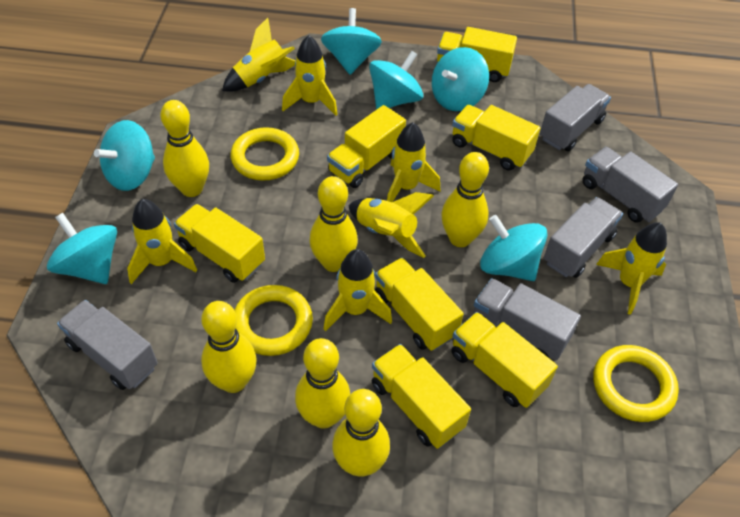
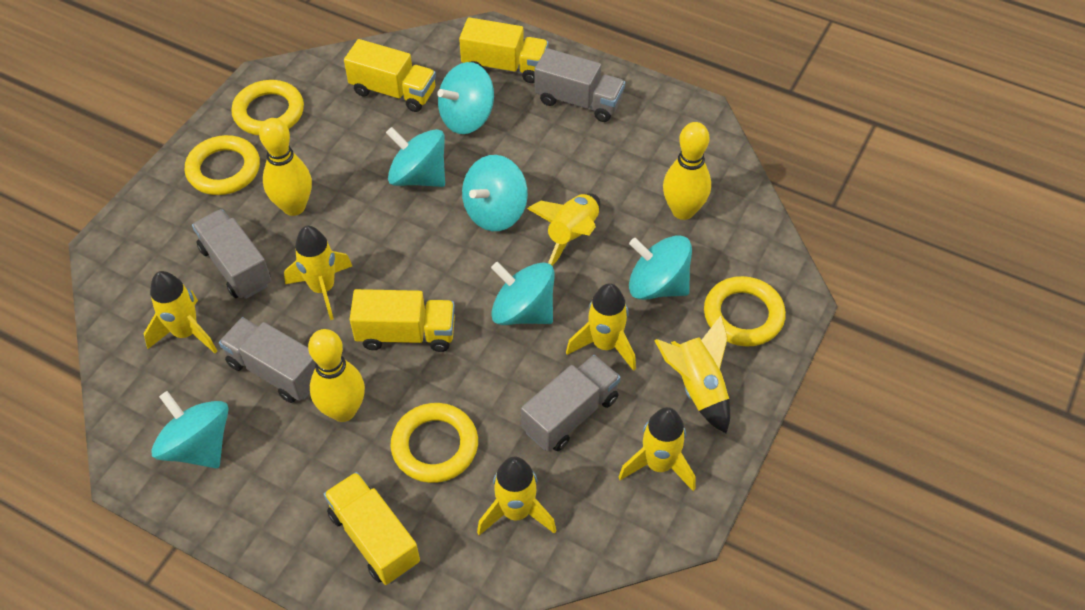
grey truck: 5 -> 4
yellow bowling pin: 6 -> 3
yellow ring: 3 -> 4
yellow truck: 7 -> 4

